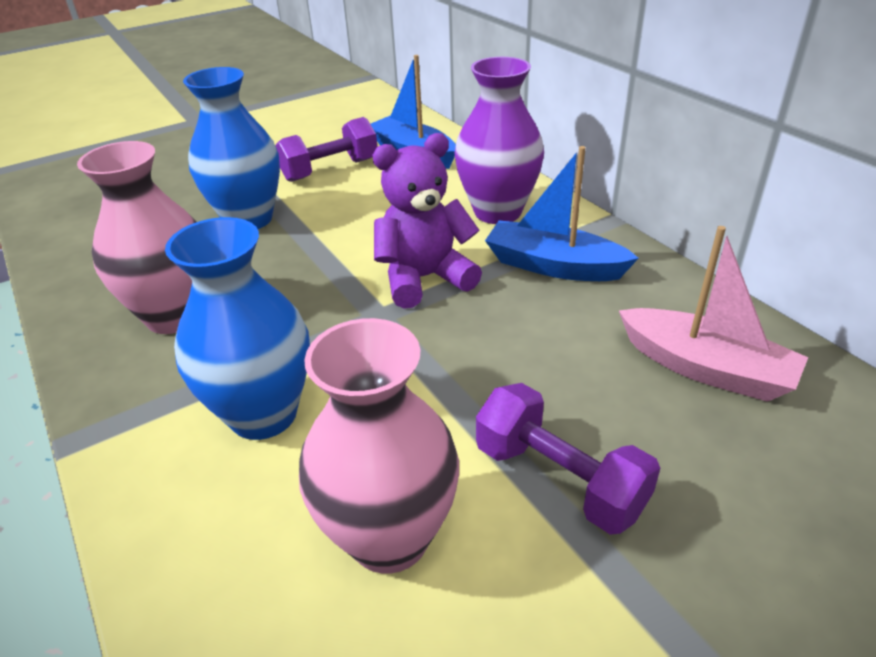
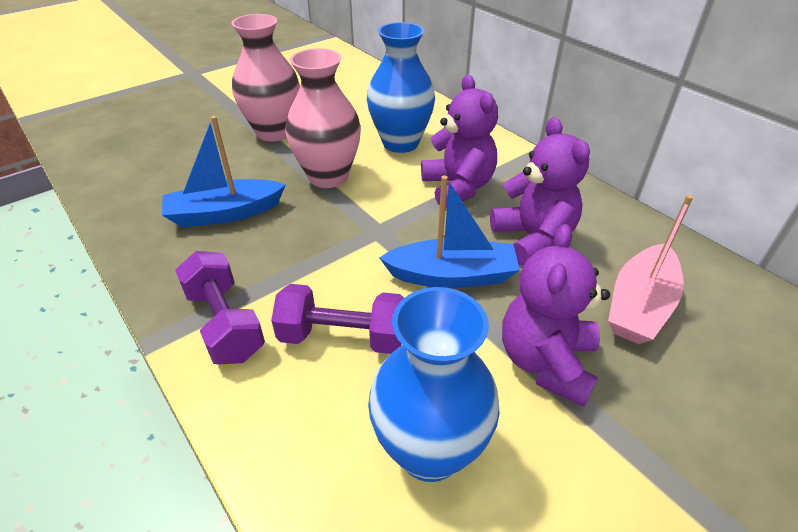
purple teddy bear: 1 -> 3
purple vase: 1 -> 0

